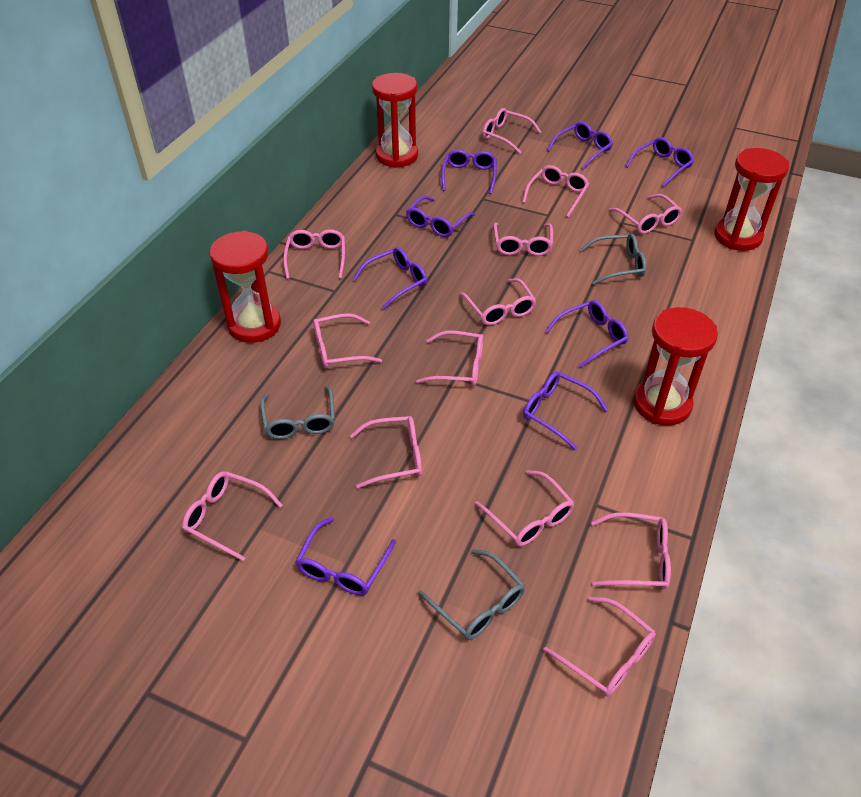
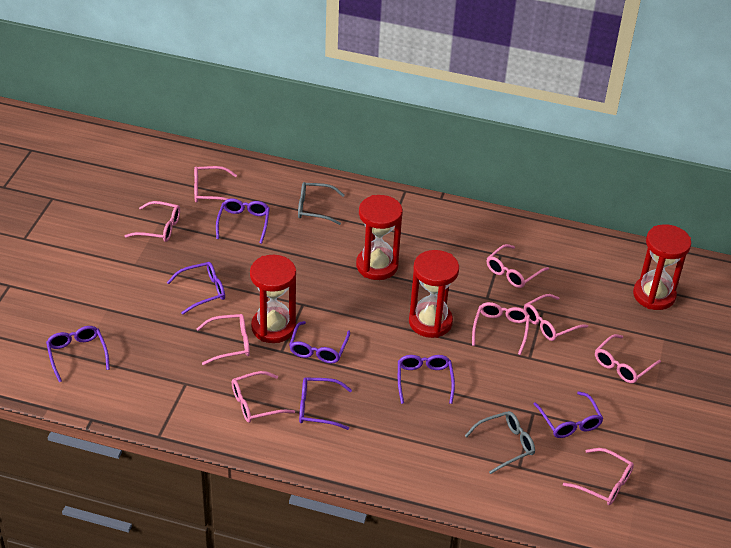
grey glasses: 3 -> 2
pink glasses: 13 -> 9
purple glasses: 8 -> 7

